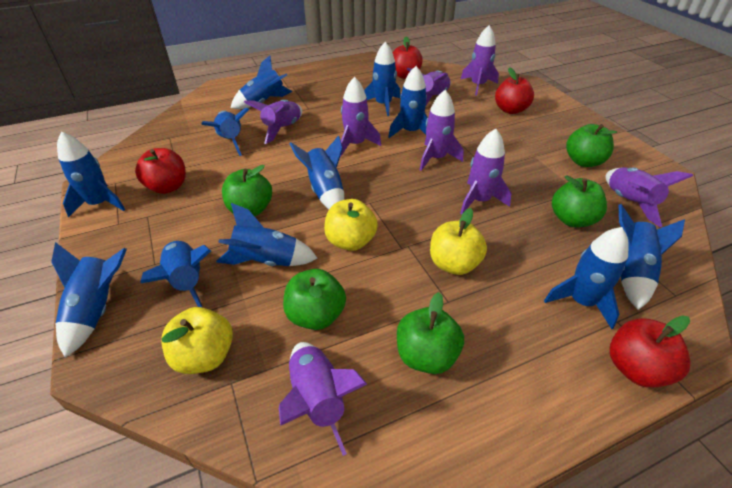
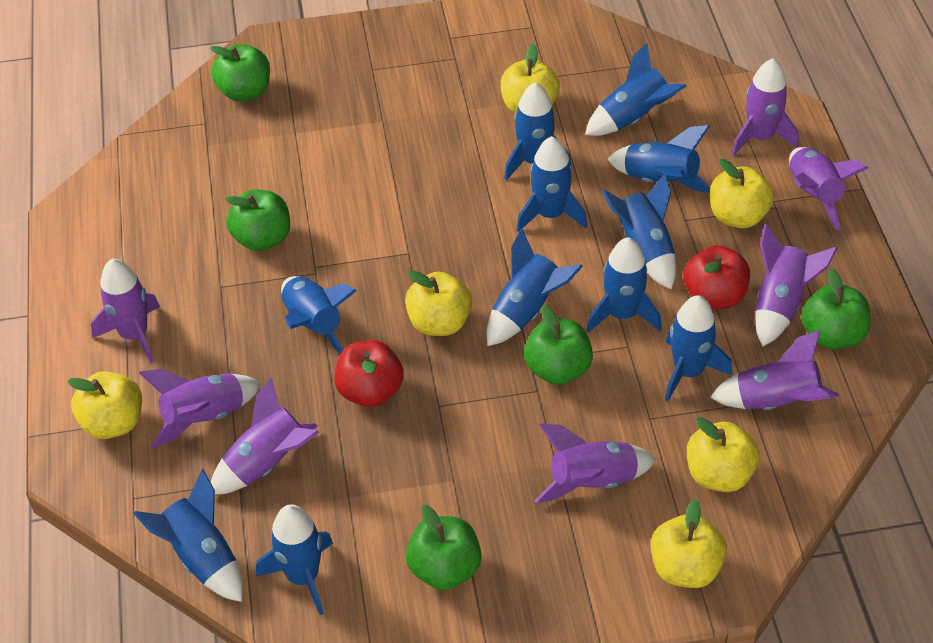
red apple: 4 -> 2
yellow apple: 3 -> 6

